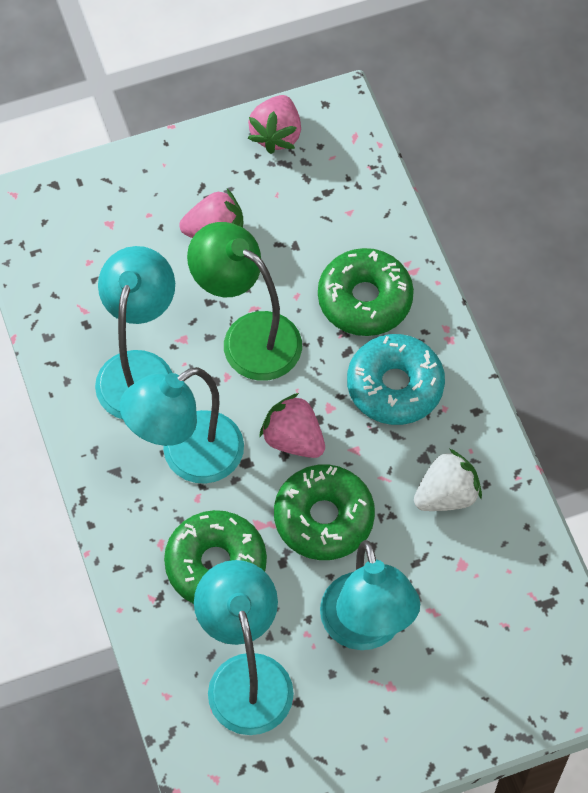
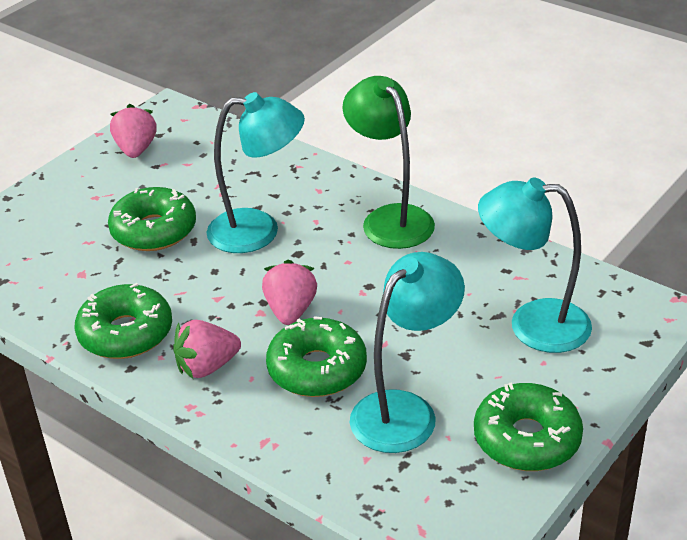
green donut: 3 -> 4
turquoise donut: 1 -> 0
turquoise lamp: 4 -> 3
white strawberry: 1 -> 0

